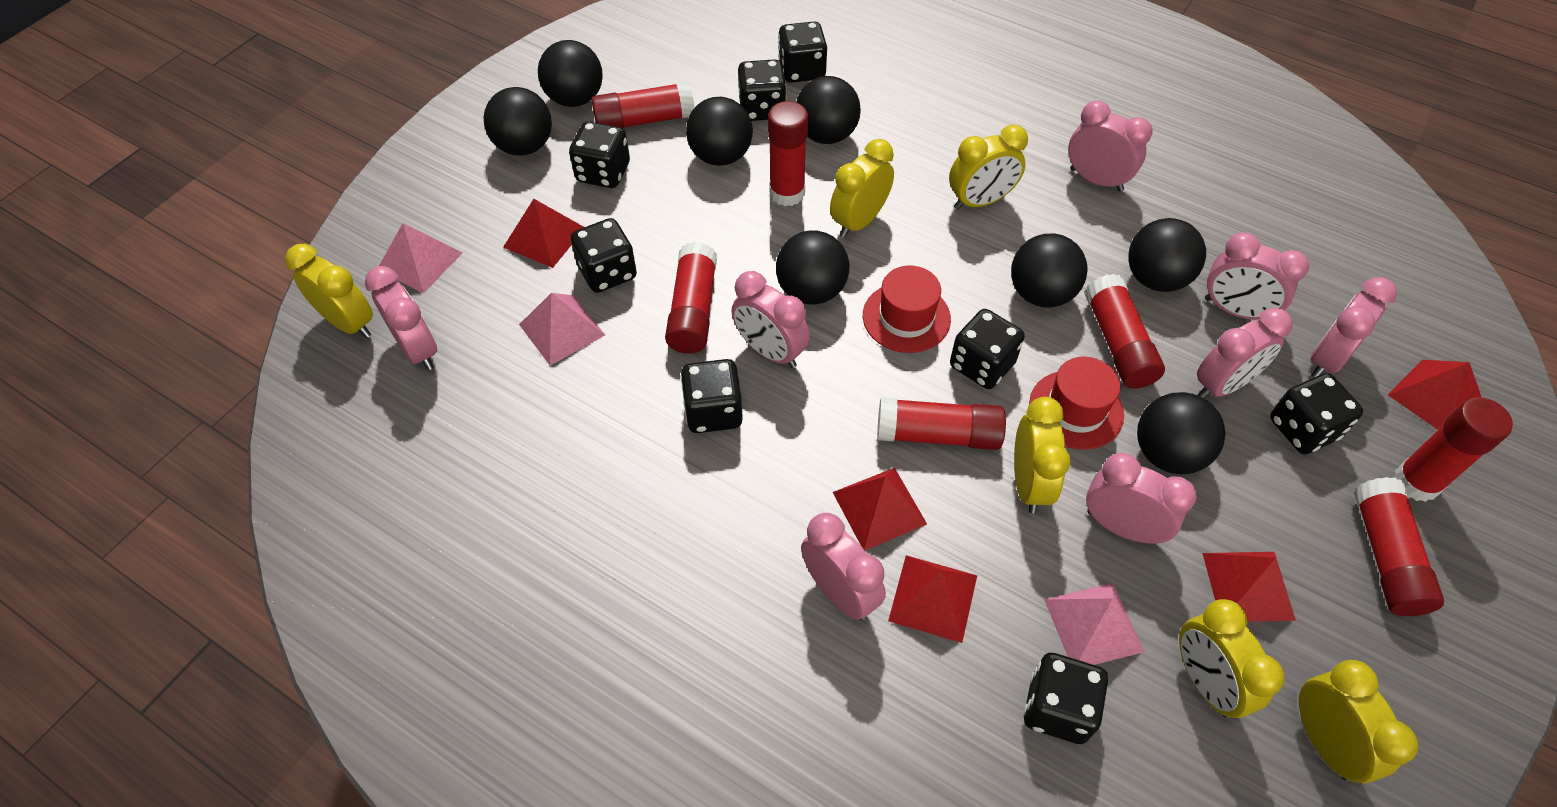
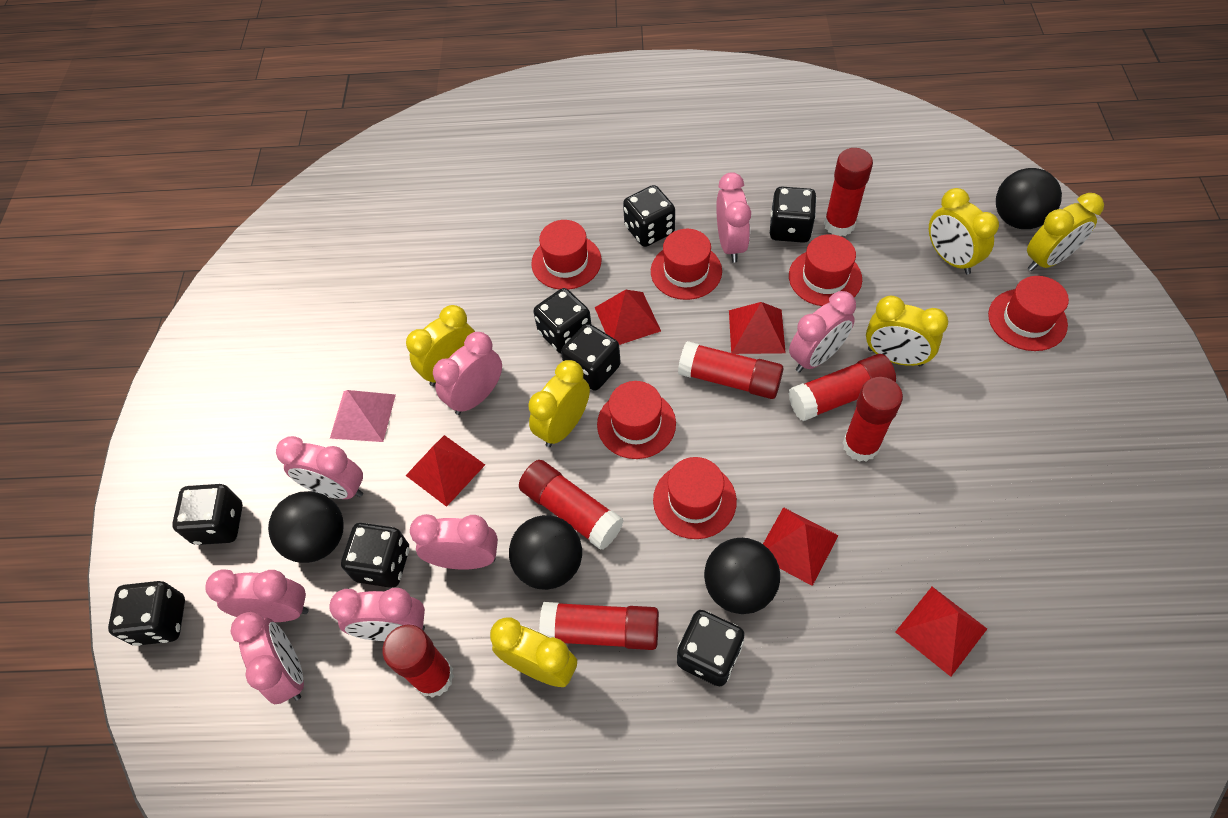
black ball: 8 -> 4
pink pyramid: 3 -> 1
red hat: 2 -> 6

